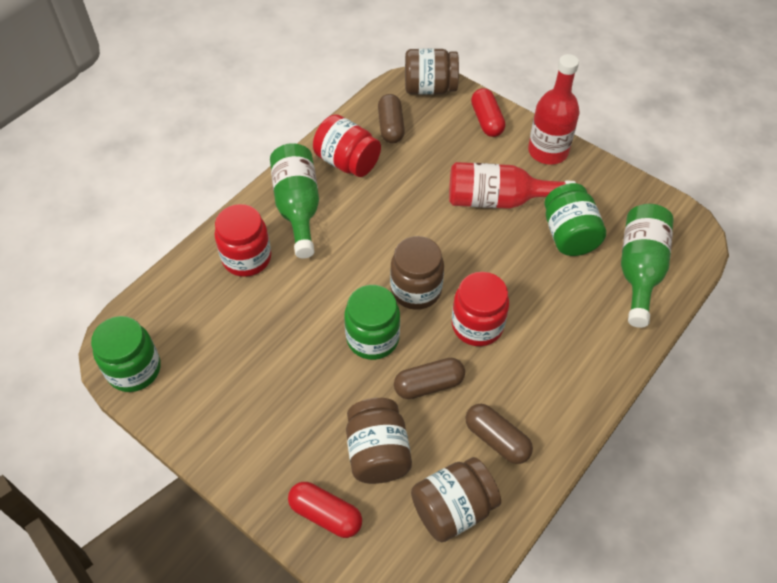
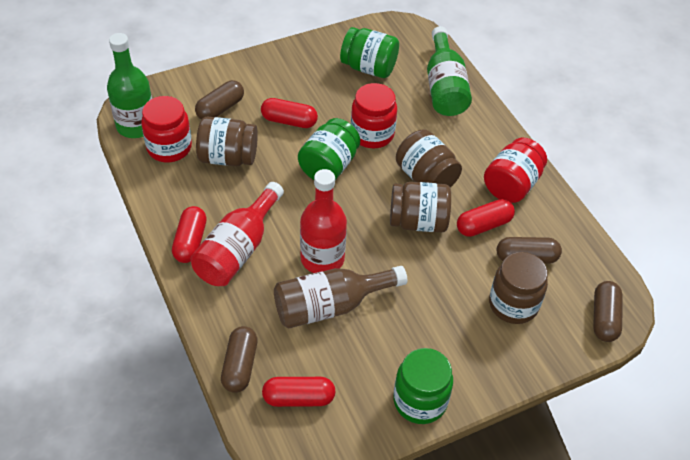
brown bottle: 0 -> 1
brown capsule: 3 -> 4
red capsule: 2 -> 4

